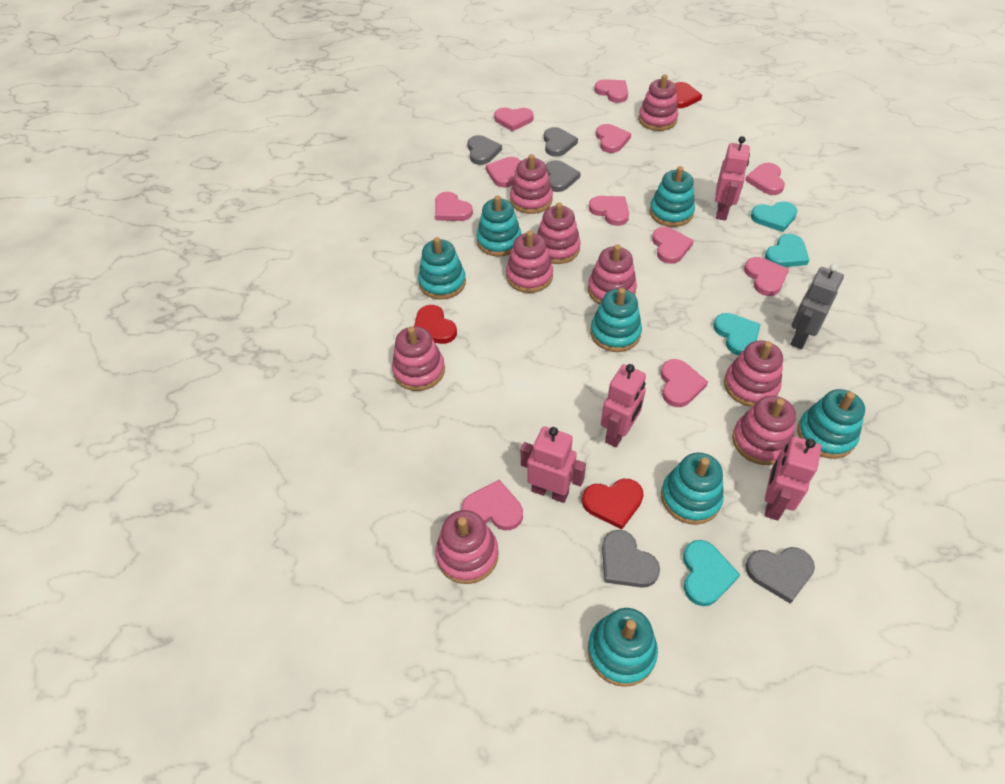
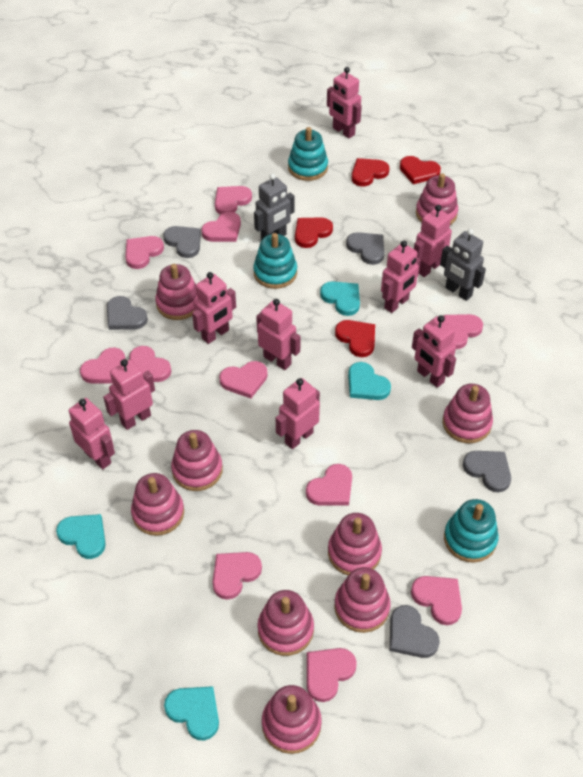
grey robot: 1 -> 2
pink robot: 4 -> 9
red heart: 3 -> 4
turquoise stacking toy: 7 -> 3

